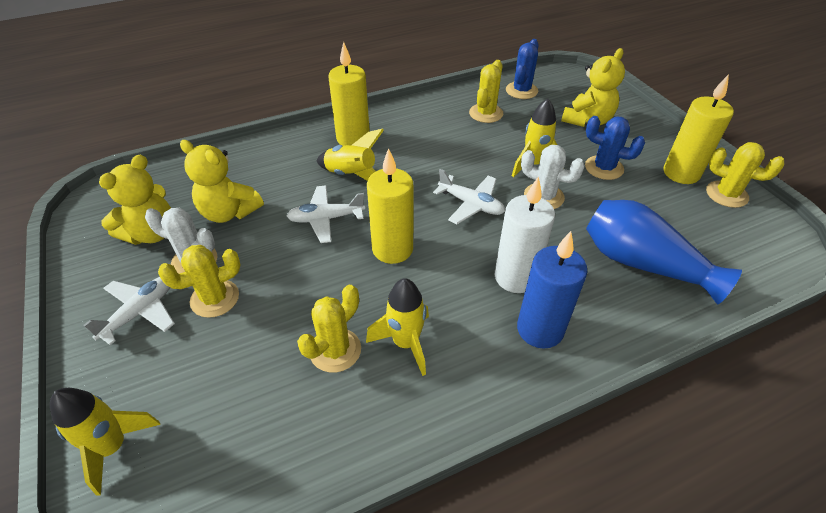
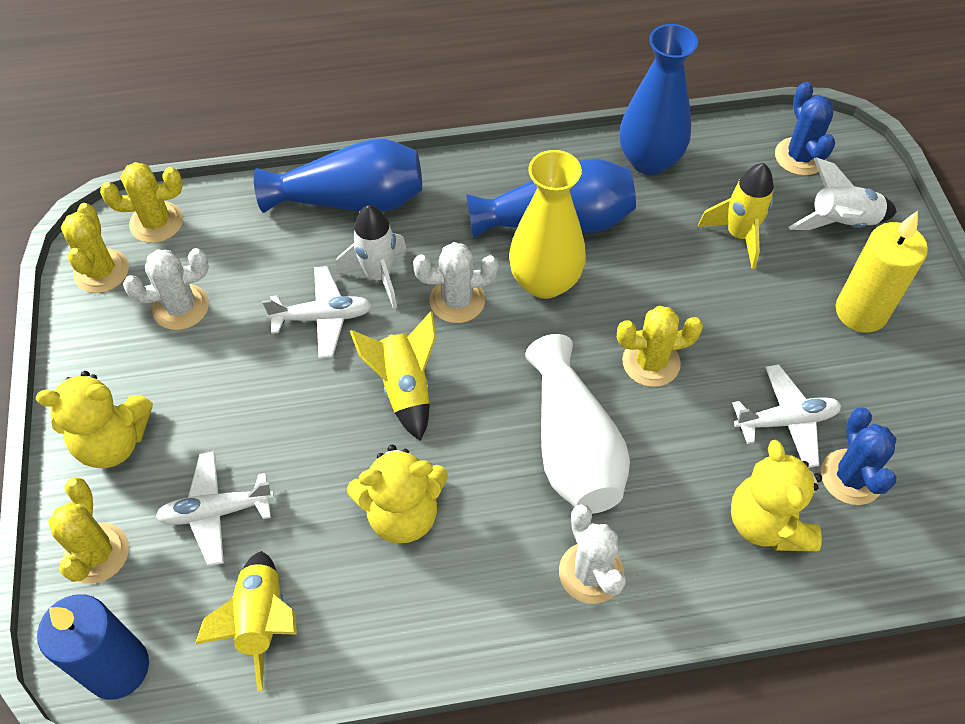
blue vase: 1 -> 3
white cactus: 2 -> 3
white candle: 1 -> 0
white rocket: 0 -> 2
white vase: 0 -> 1
yellow candle: 3 -> 1
yellow rocket: 4 -> 3
yellow vase: 0 -> 1

